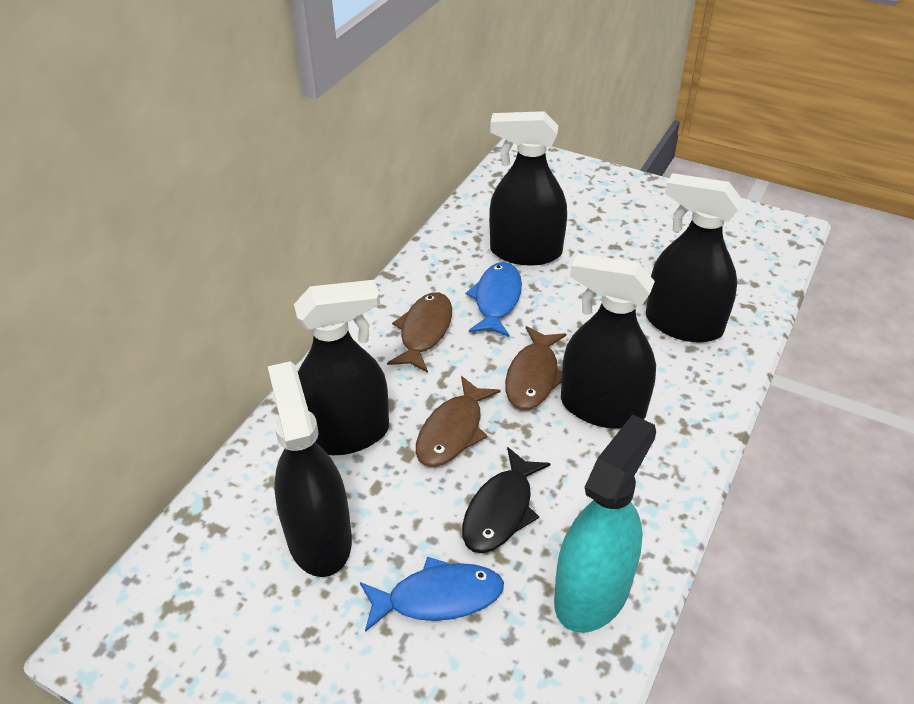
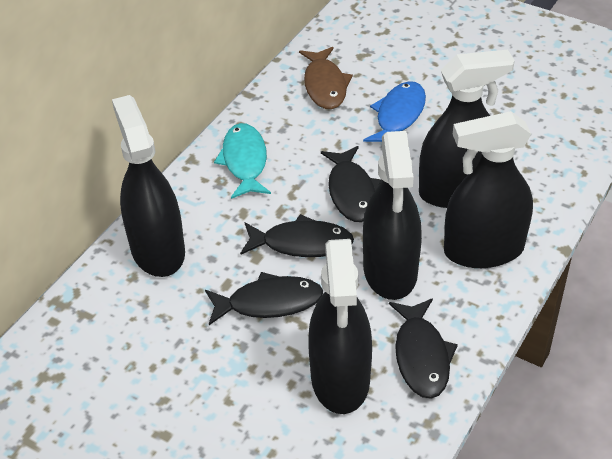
black fish: 1 -> 4
blue fish: 2 -> 1
brown fish: 3 -> 1
turquoise fish: 0 -> 1
turquoise spray bottle: 1 -> 0

